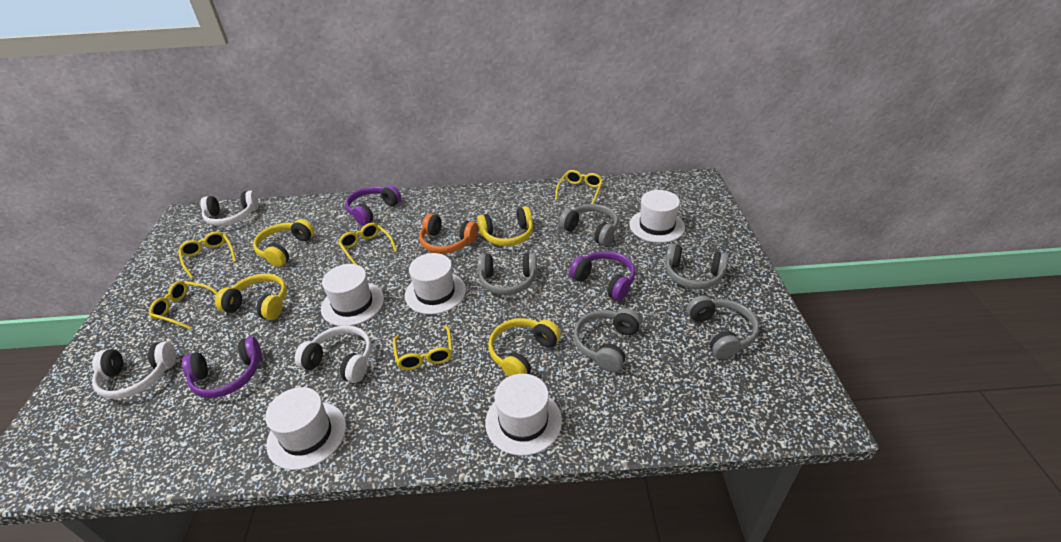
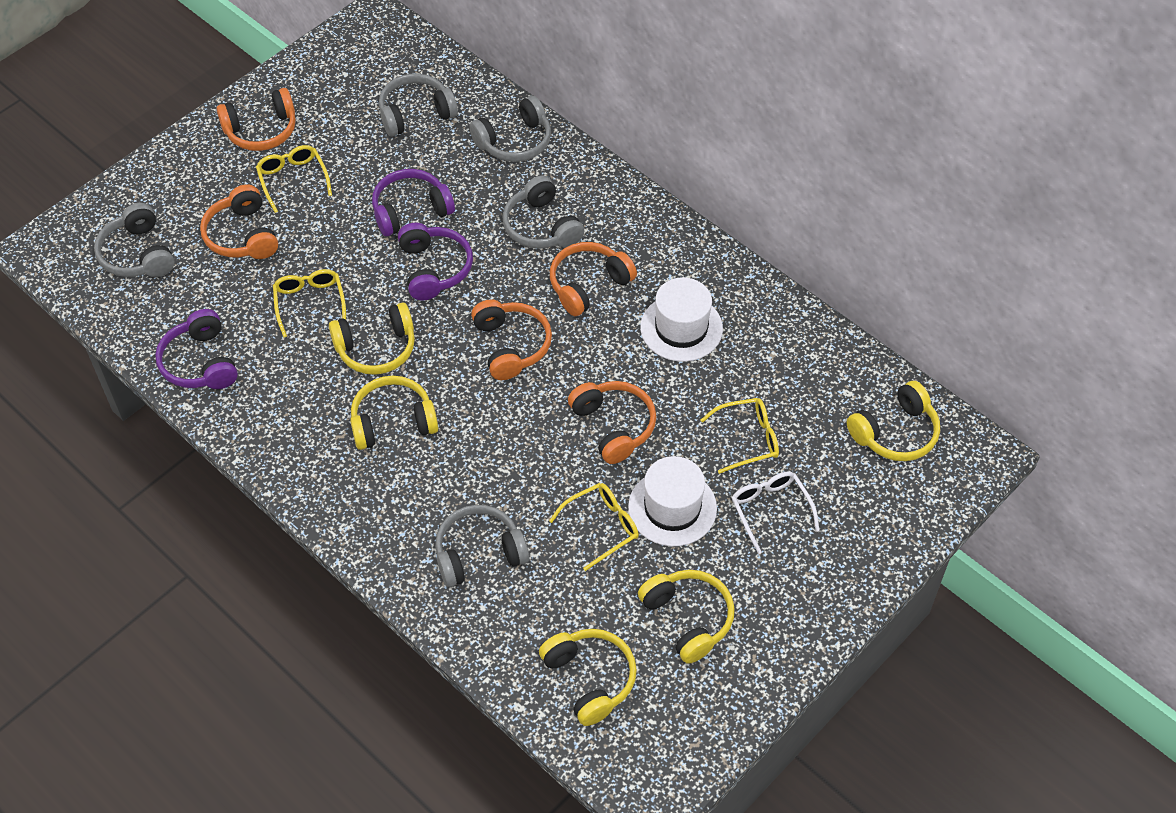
orange headphones: 1 -> 5
white glasses: 0 -> 1
white hat: 5 -> 2
white headphones: 3 -> 0
yellow glasses: 5 -> 4
yellow headphones: 4 -> 5

